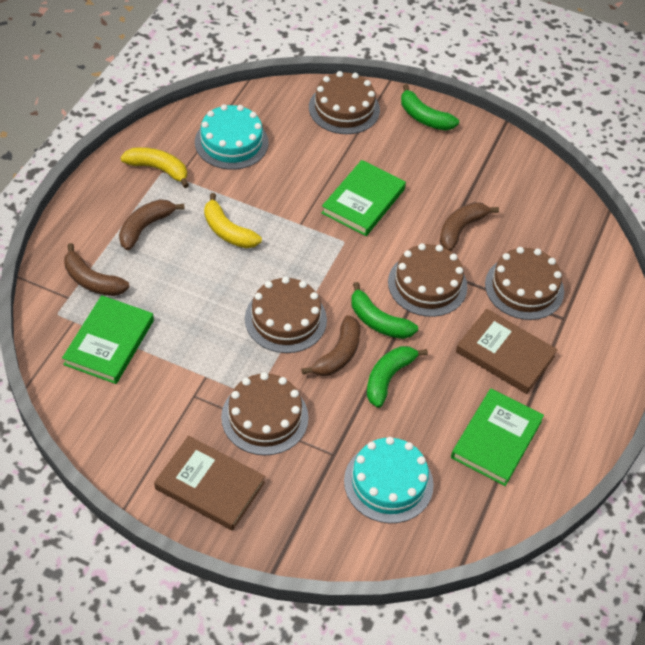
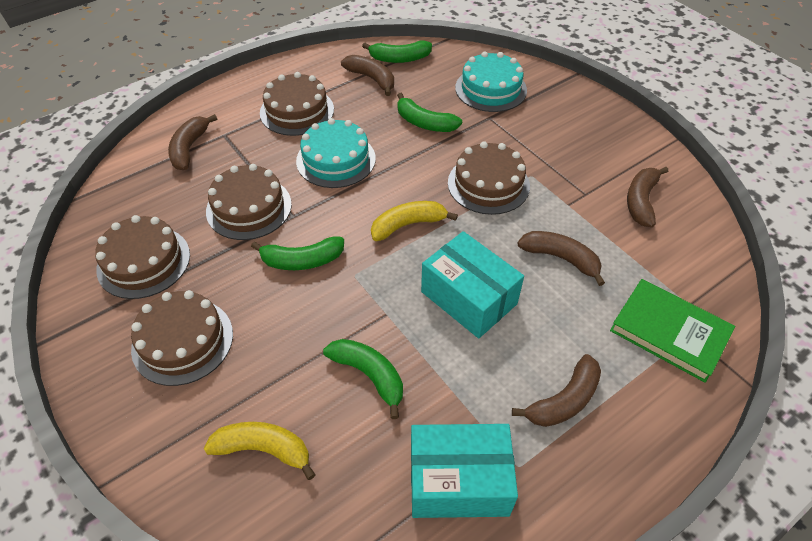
brown banana: 4 -> 5
brown book: 2 -> 0
green banana: 3 -> 4
green book: 3 -> 1
turquoise box: 0 -> 2

